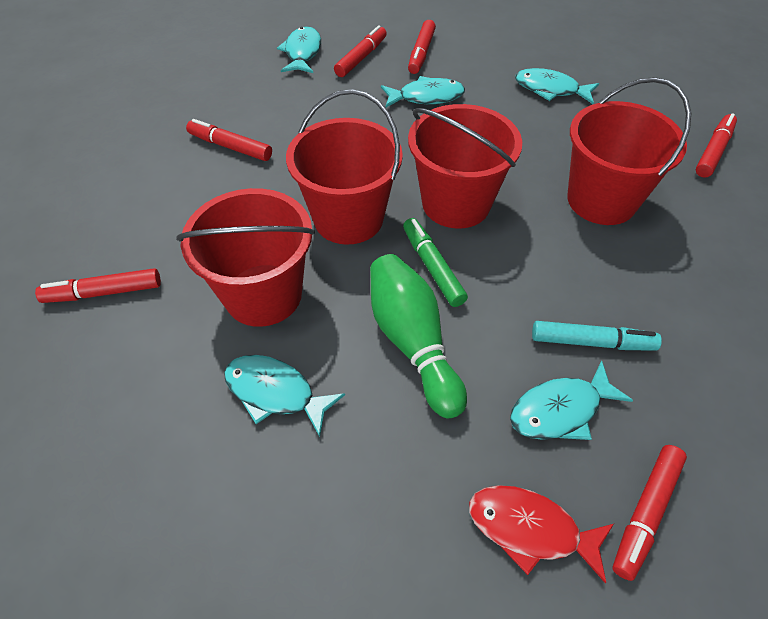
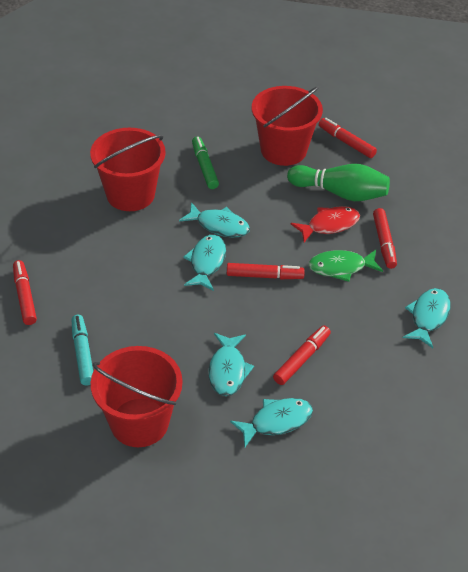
green fish: 0 -> 1
red bucket: 4 -> 3
red marker: 6 -> 5

